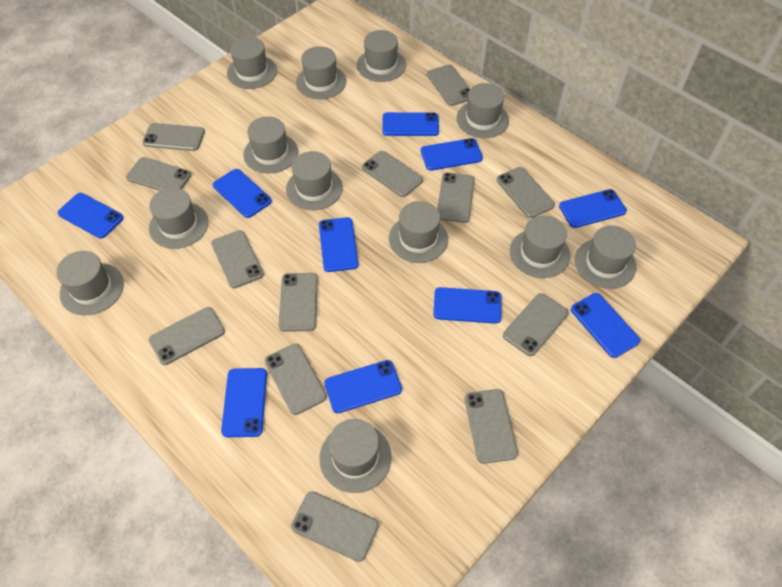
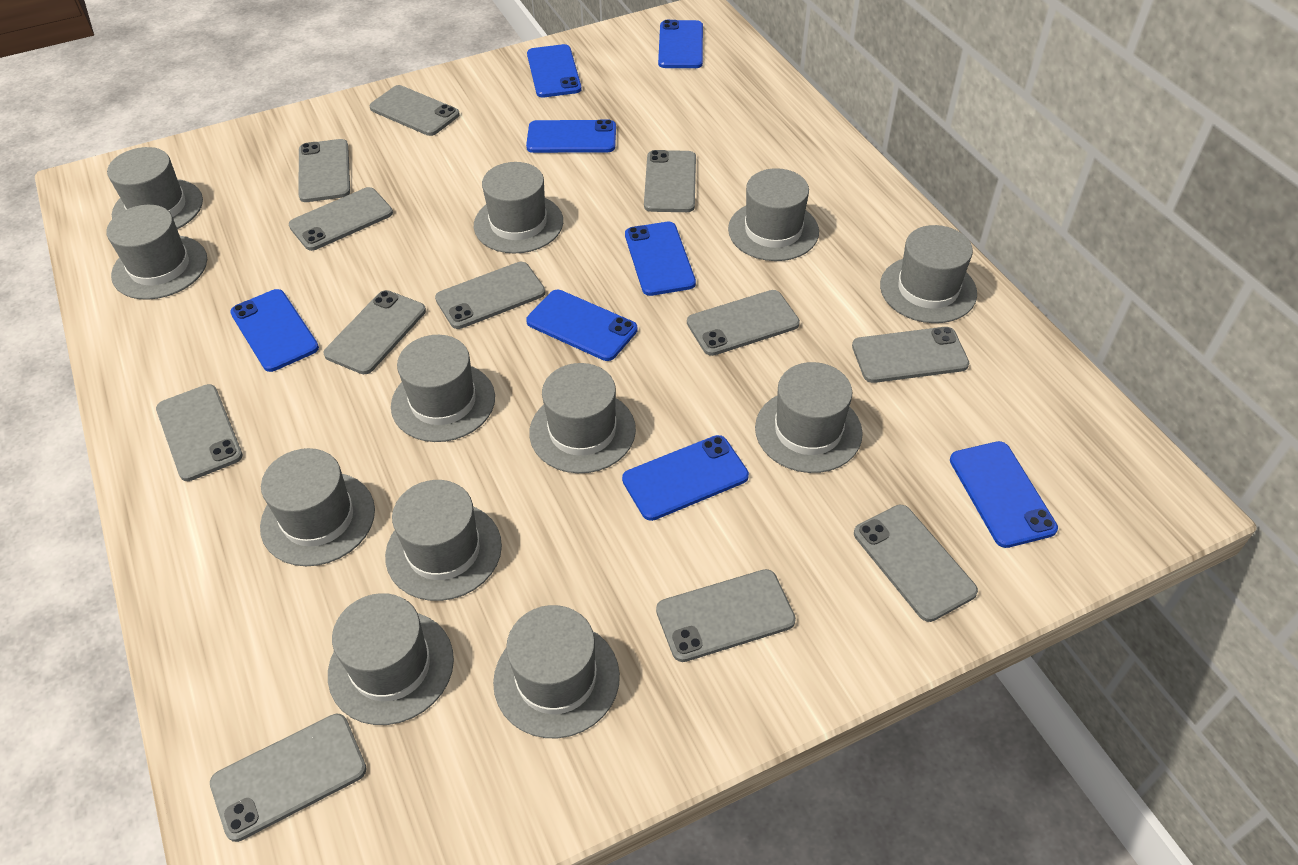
blue phone: 10 -> 8
grey phone: 13 -> 12

